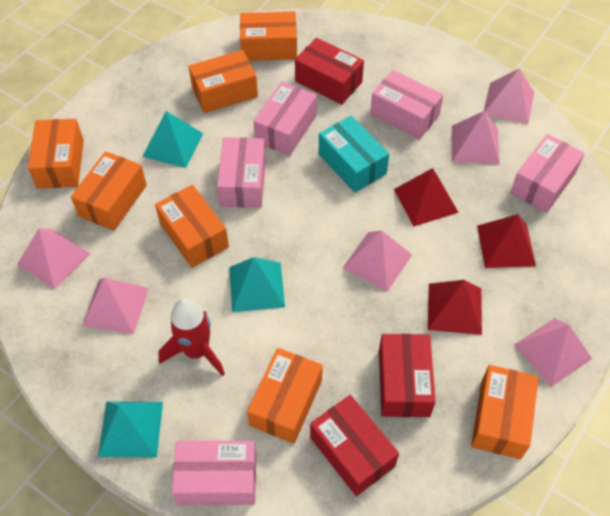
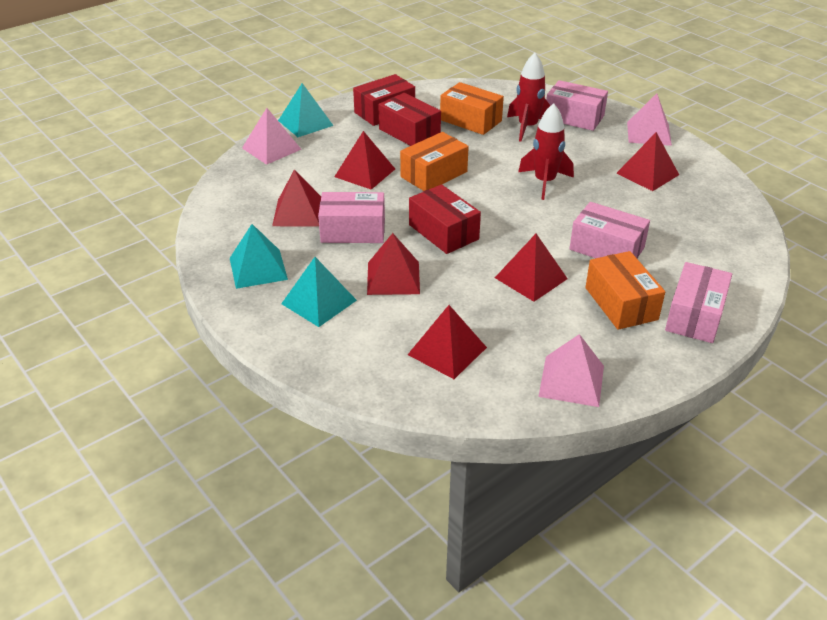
orange box: 7 -> 3
pink box: 5 -> 4
pink pyramid: 6 -> 3
red pyramid: 3 -> 6
red rocket: 1 -> 2
turquoise box: 1 -> 0

